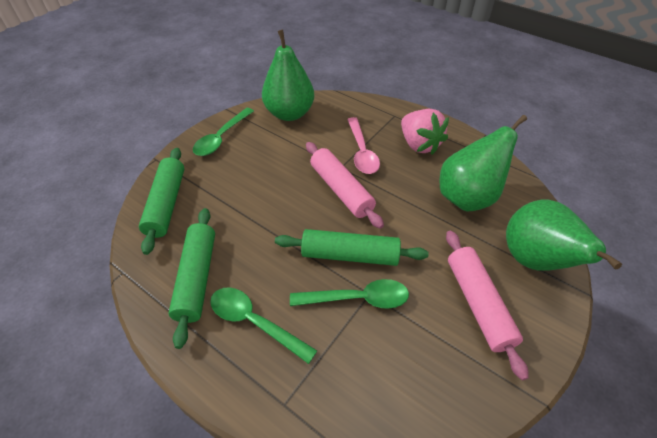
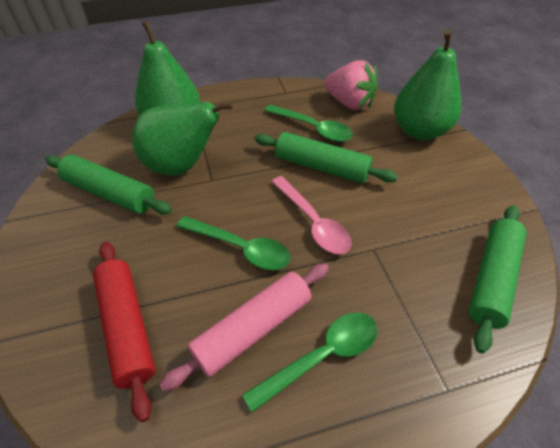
pink rolling pin: 2 -> 1
red rolling pin: 0 -> 1

